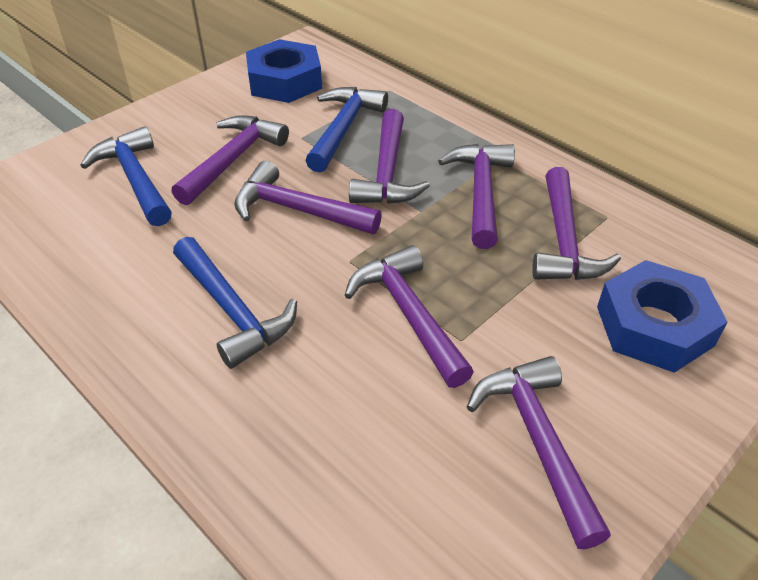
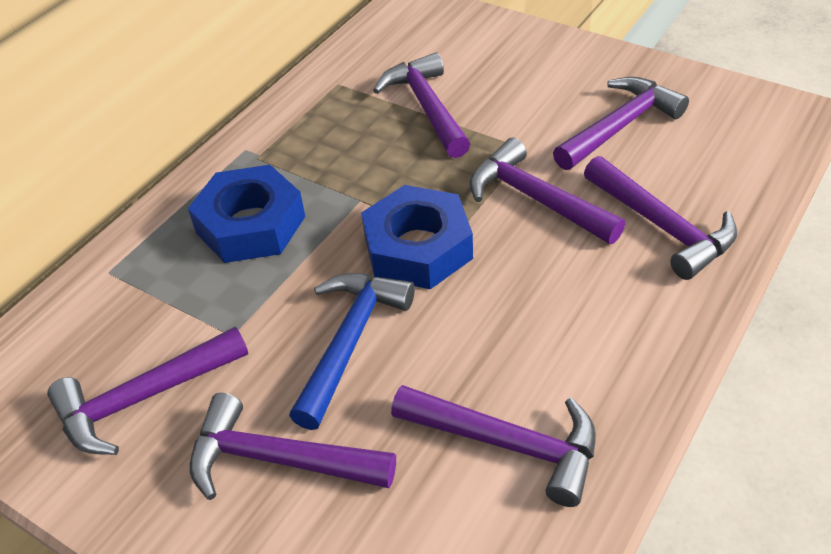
blue hammer: 3 -> 1

